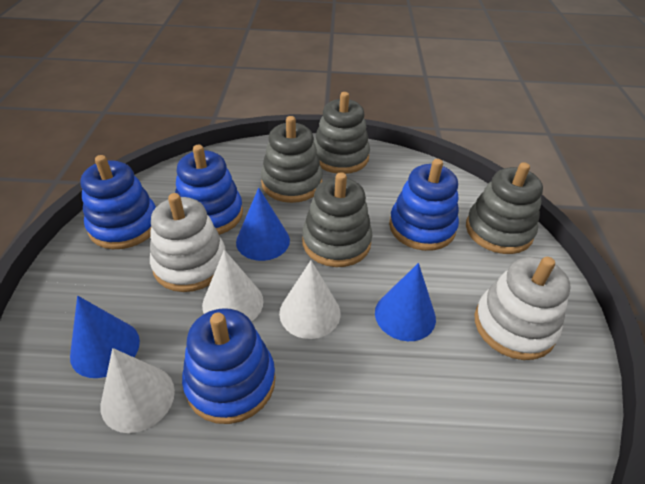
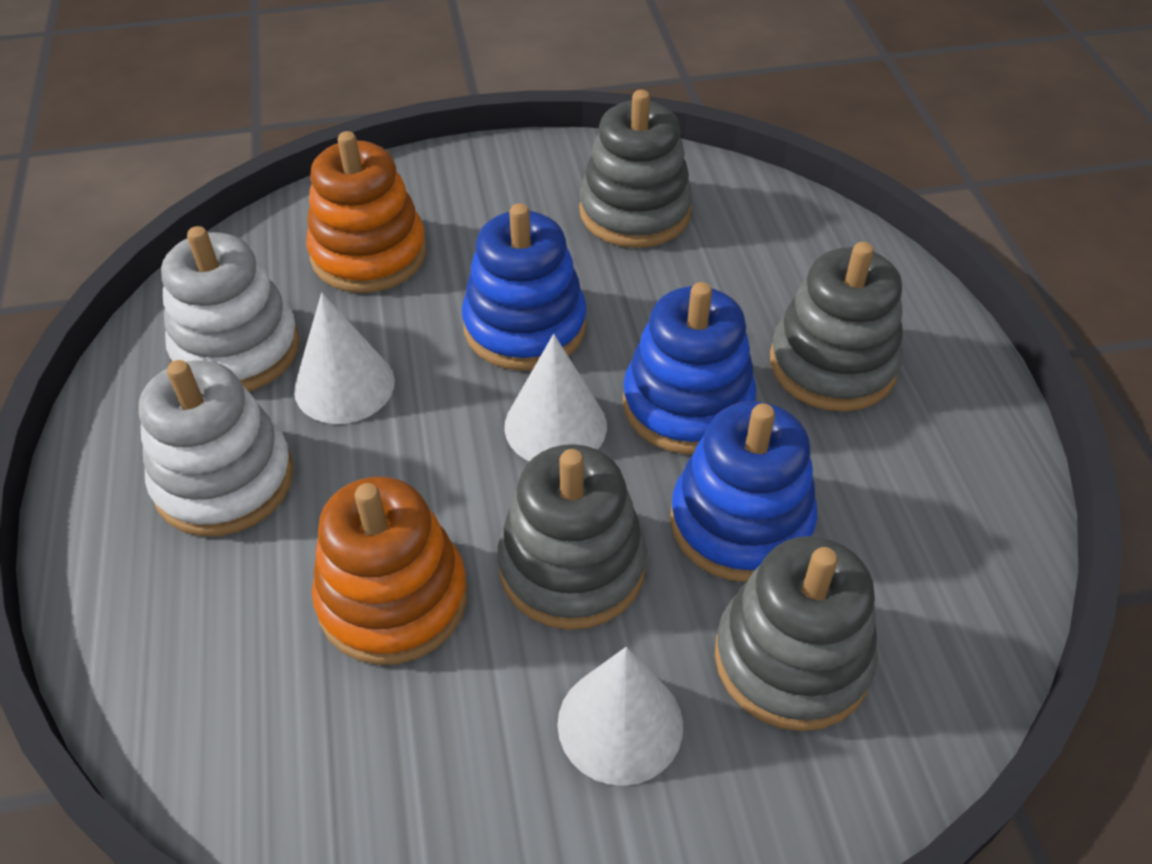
blue cone: 3 -> 0
blue stacking toy: 4 -> 3
orange stacking toy: 0 -> 2

